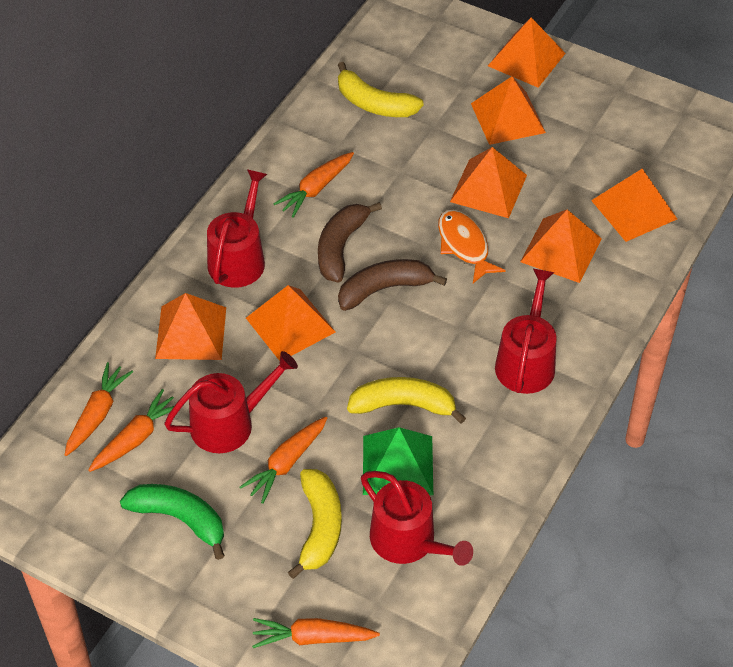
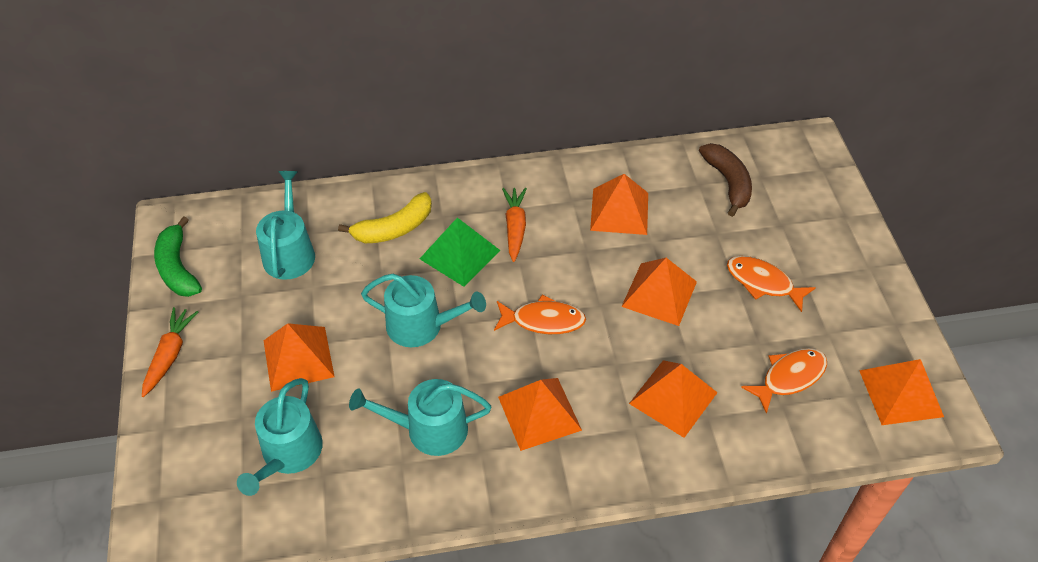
brown banana: 2 -> 1
orange carrot: 5 -> 2
orange fish: 1 -> 3
orange pyramid: 7 -> 6
red watering can: 4 -> 0
turquoise watering can: 0 -> 4
yellow banana: 3 -> 1

